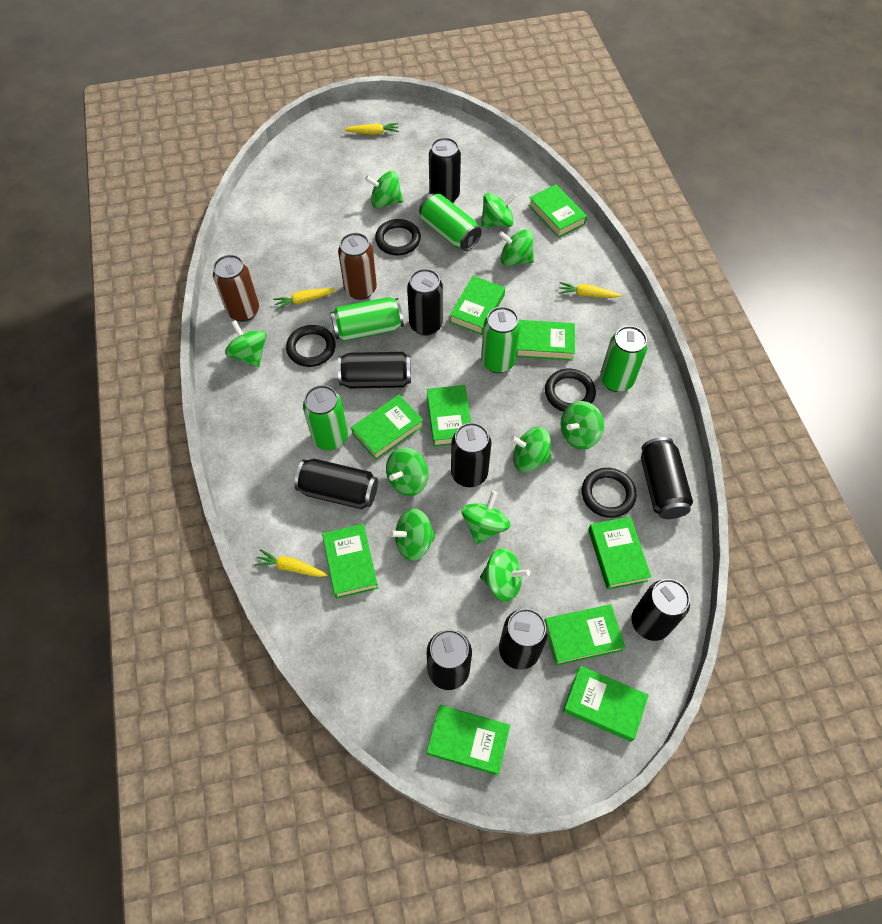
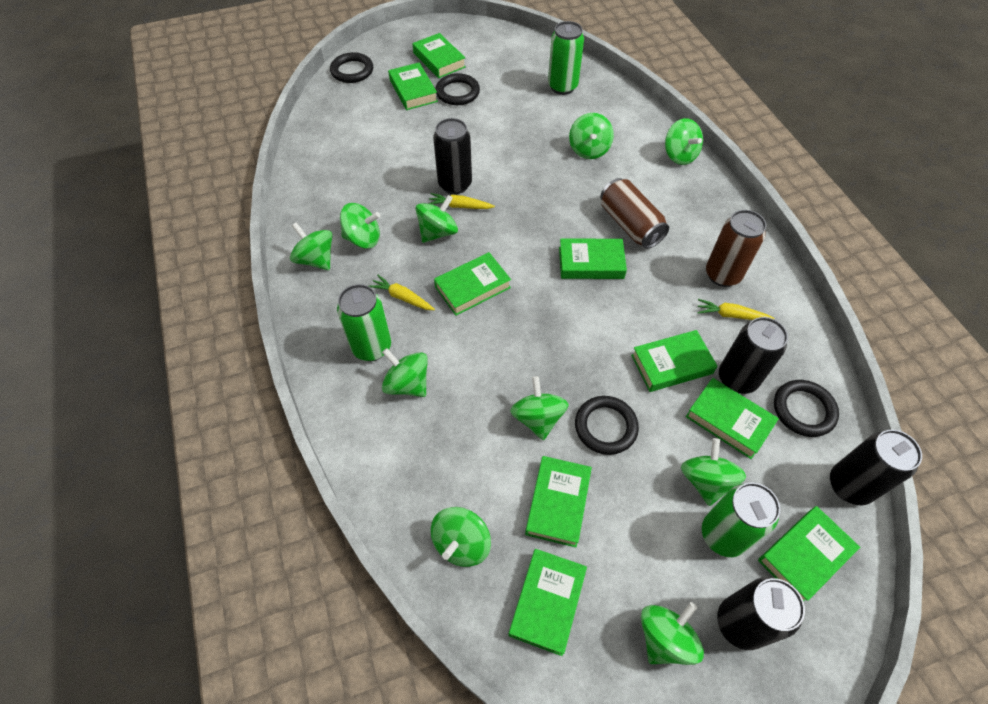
black can: 9 -> 4
green book: 10 -> 9
green can: 5 -> 3
yellow carrot: 4 -> 3

